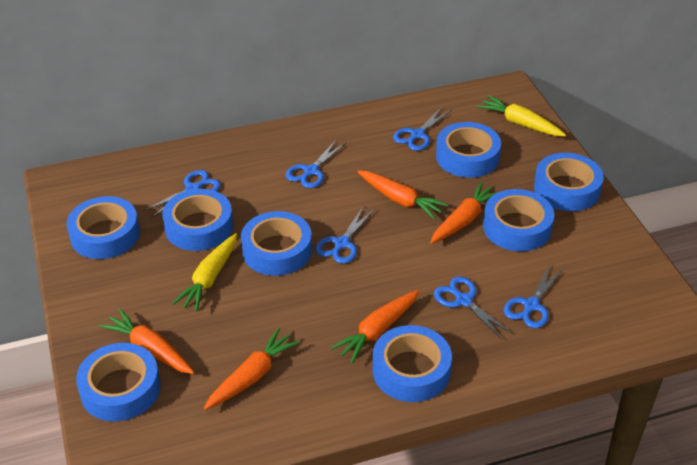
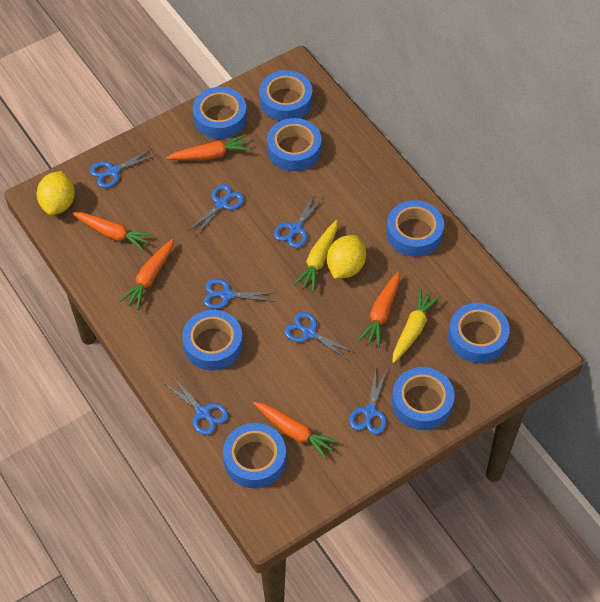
blue scissors: 6 -> 7
yellow lemon: 0 -> 2

